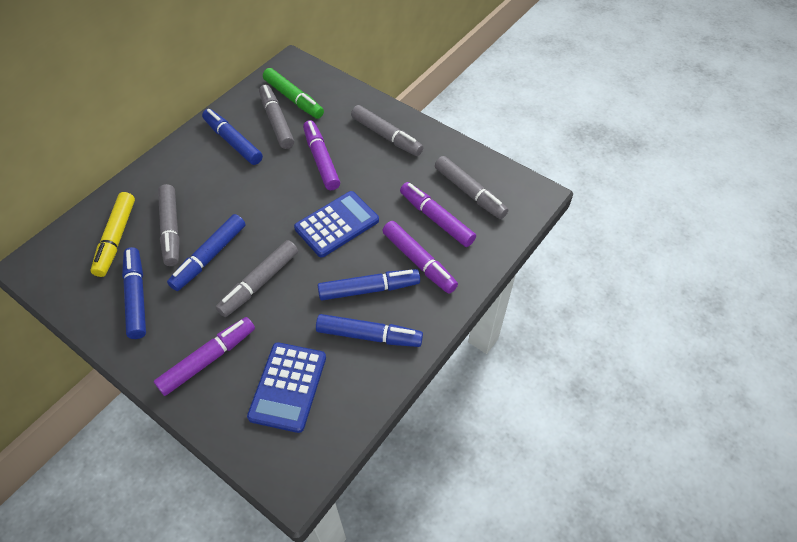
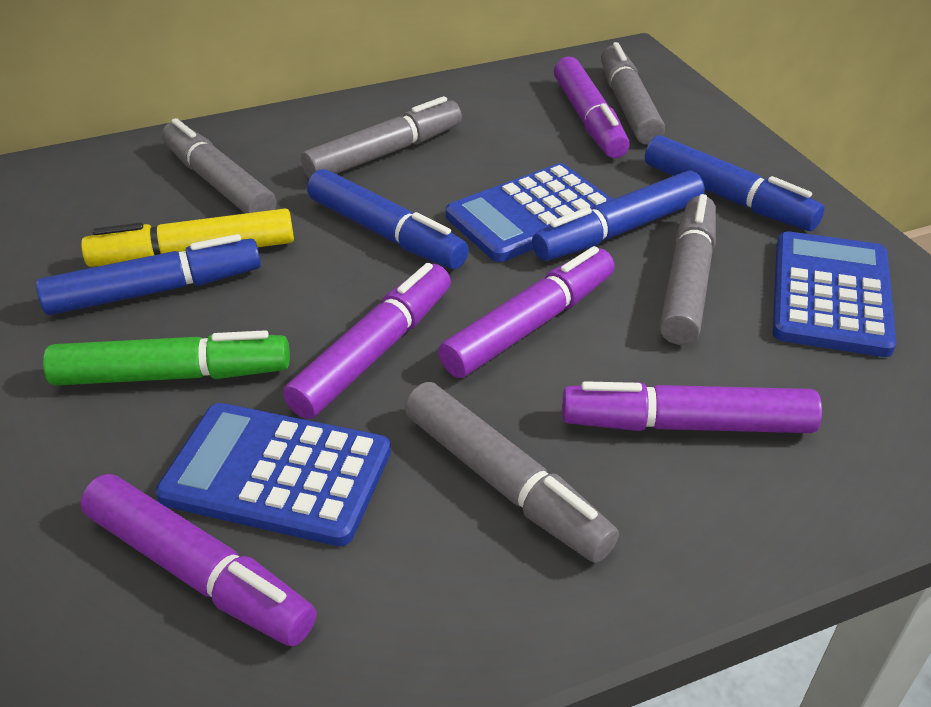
blue calculator: 2 -> 3
blue marker: 5 -> 4
purple marker: 4 -> 5

